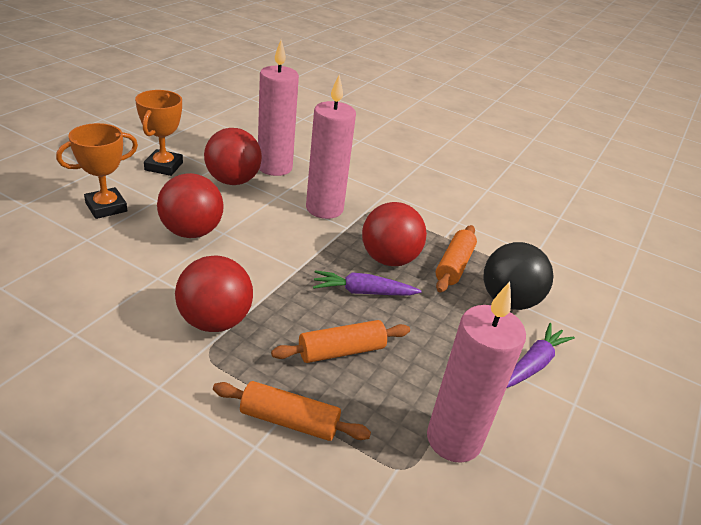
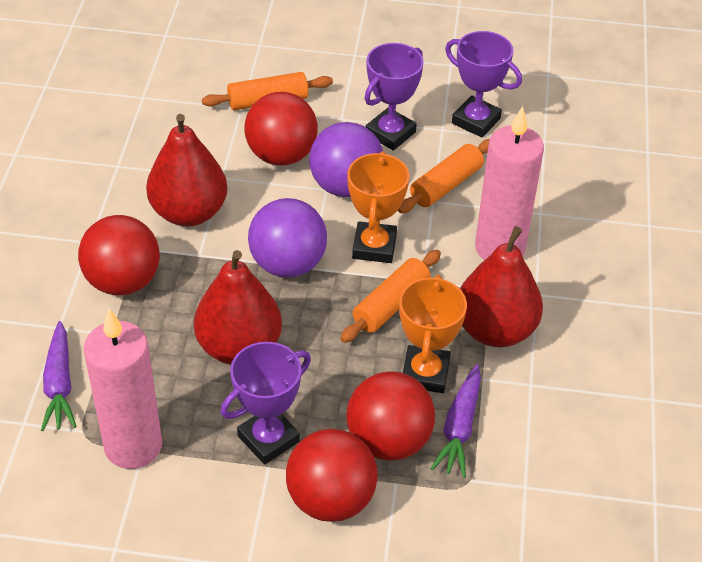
black ball: 1 -> 0
pink candle: 3 -> 2
purple ball: 0 -> 2
purple trophy: 0 -> 3
red pear: 0 -> 3

